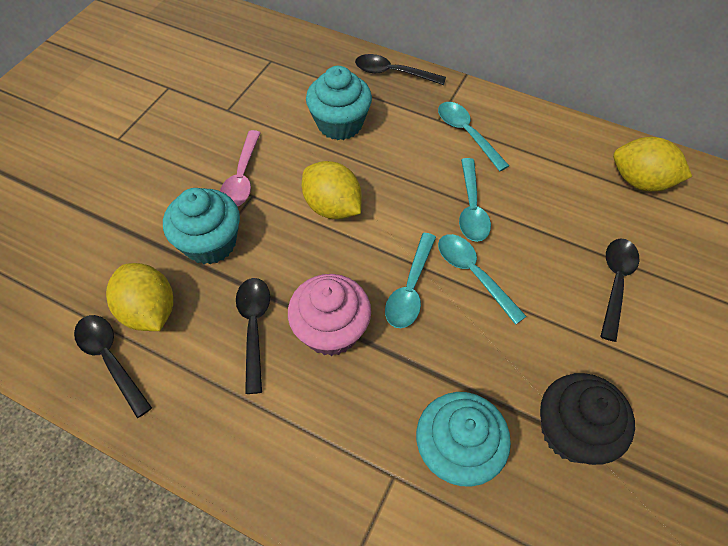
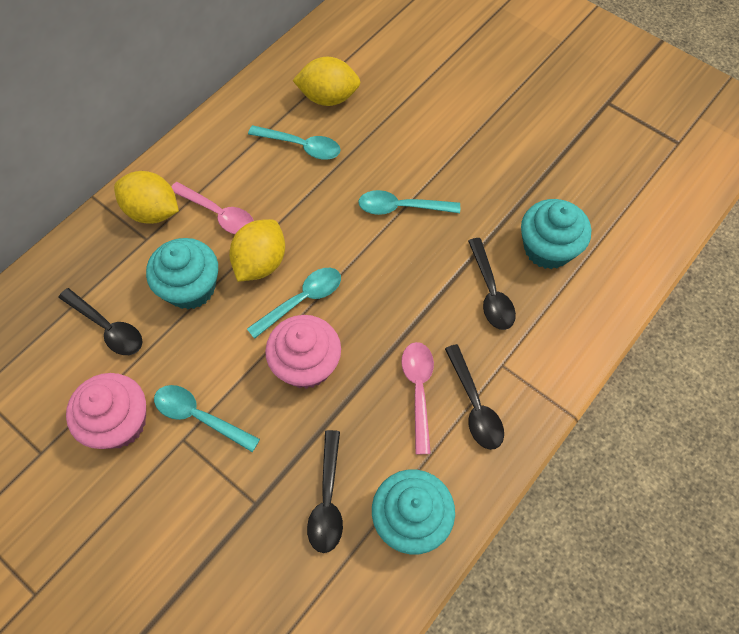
black cupcake: 1 -> 0
pink cupcake: 1 -> 2
pink spoon: 1 -> 2

